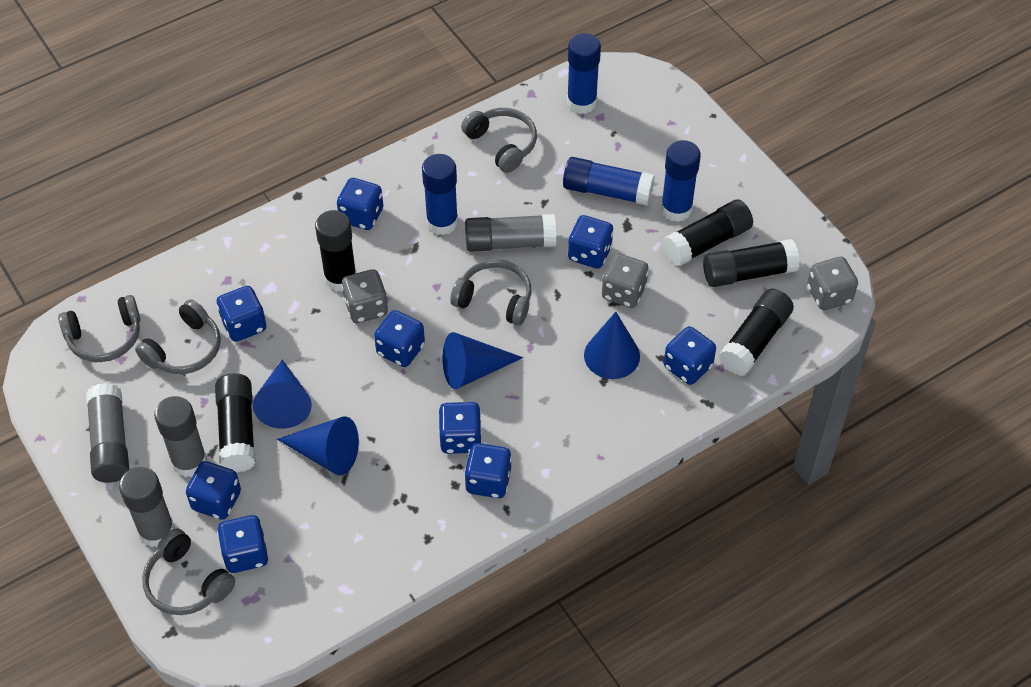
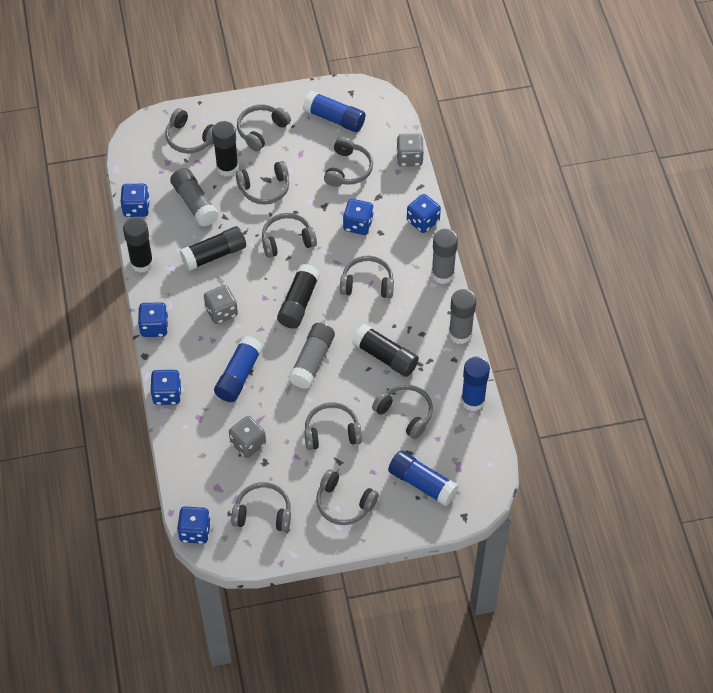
blue cone: 4 -> 0
blue dice: 9 -> 6
grey headphones: 5 -> 10

